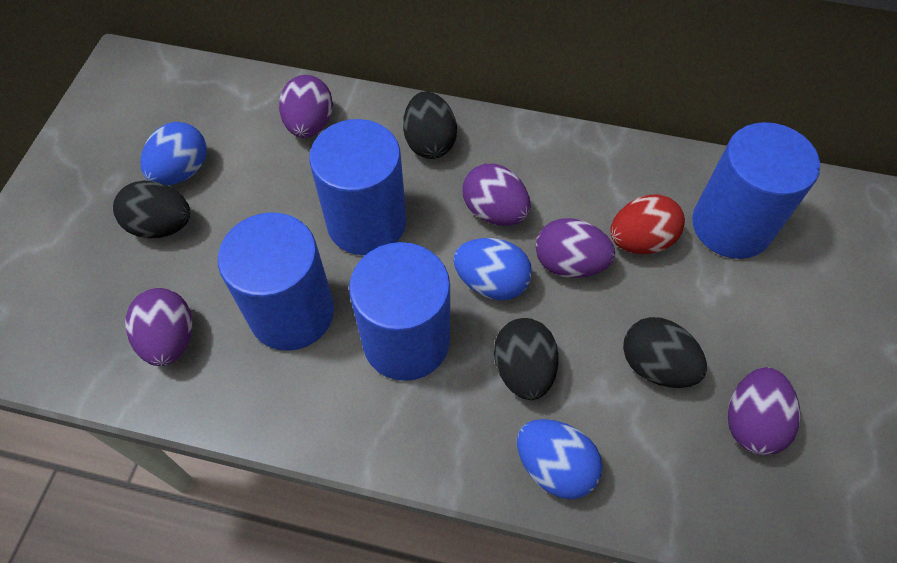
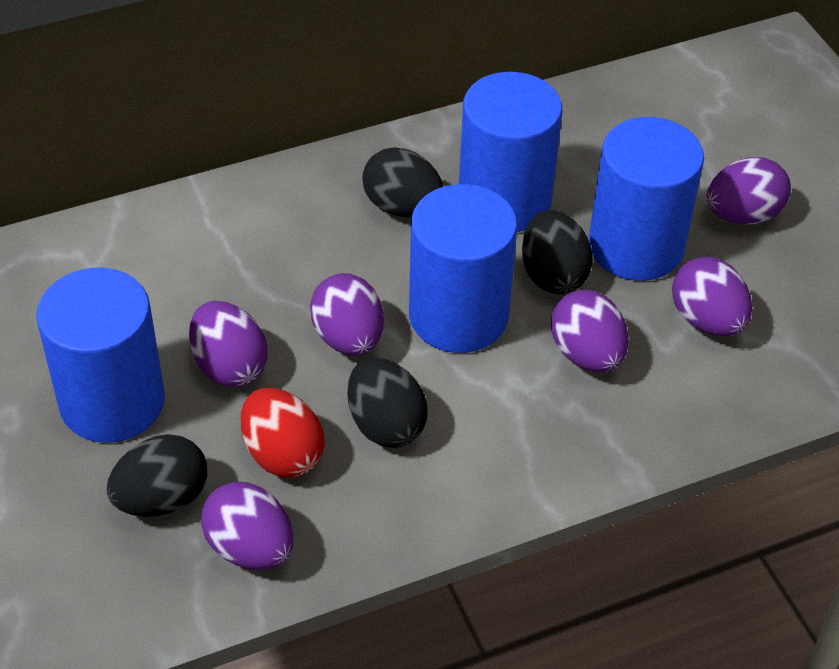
blue egg: 3 -> 0
purple egg: 5 -> 6

